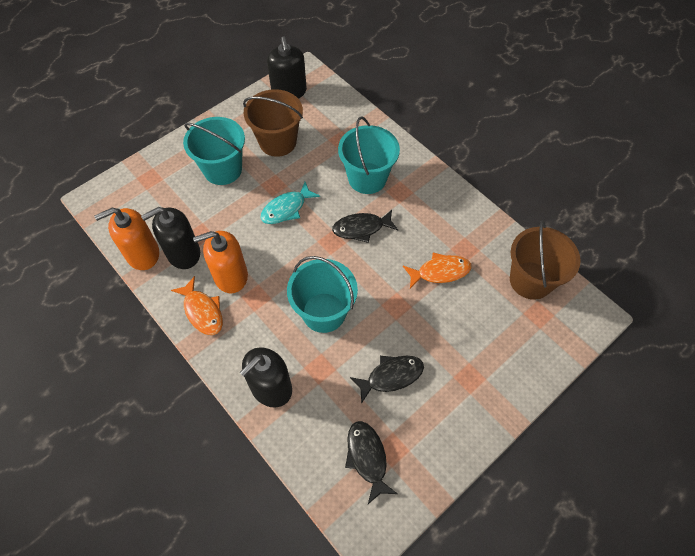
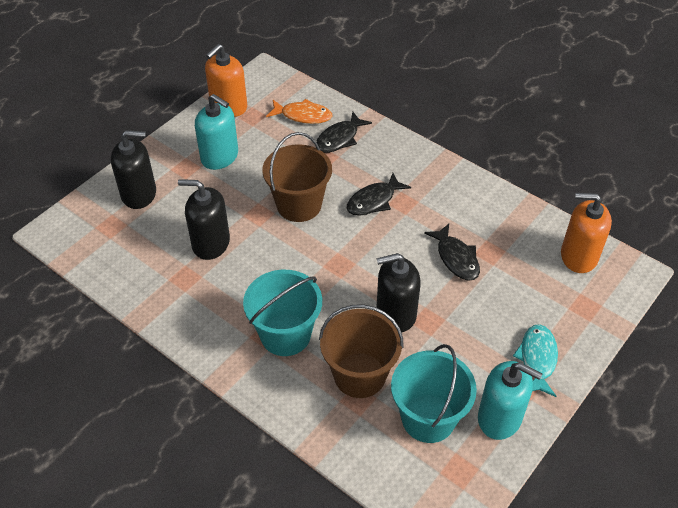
orange fish: 2 -> 1
turquoise bucket: 3 -> 2
turquoise soap dispenser: 0 -> 2

